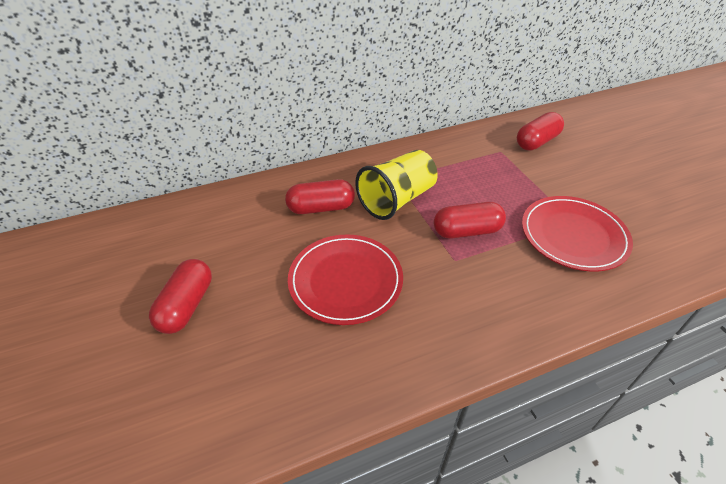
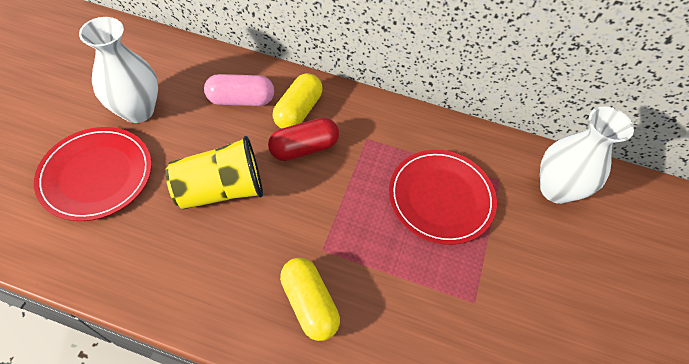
pink capsule: 0 -> 1
red capsule: 4 -> 1
white vase: 0 -> 2
yellow capsule: 0 -> 2

